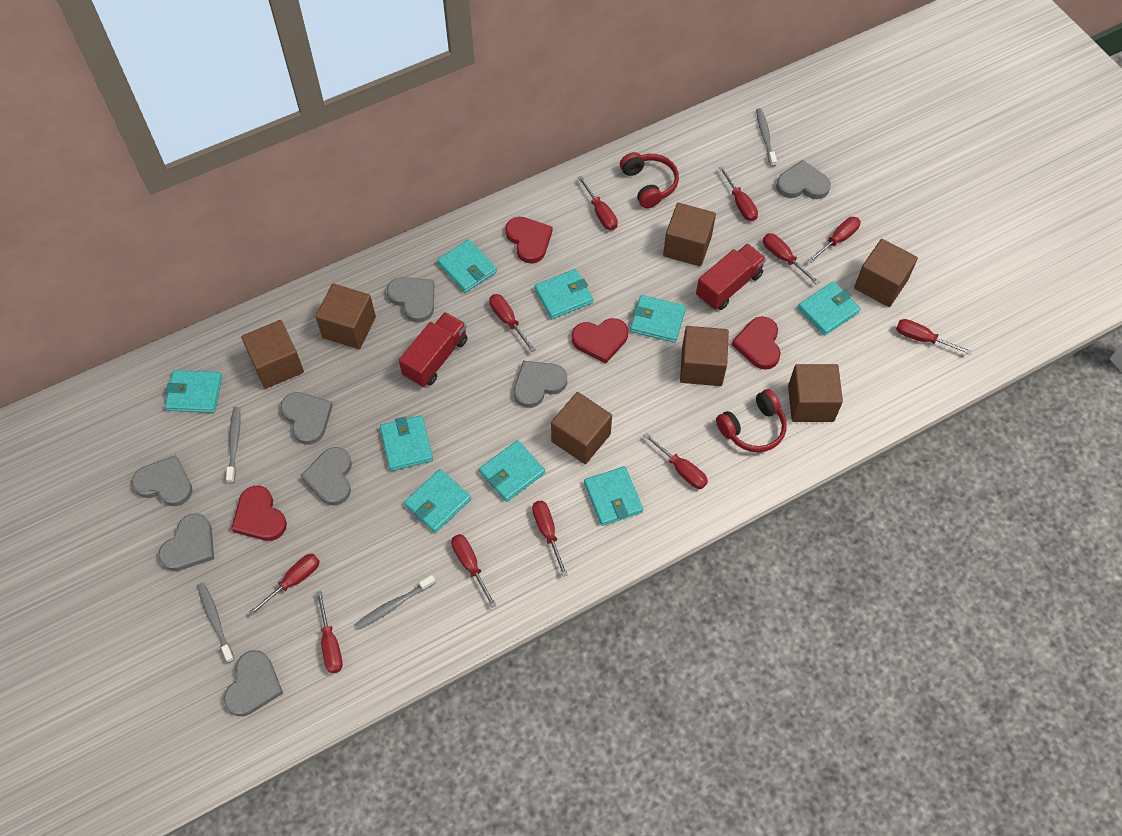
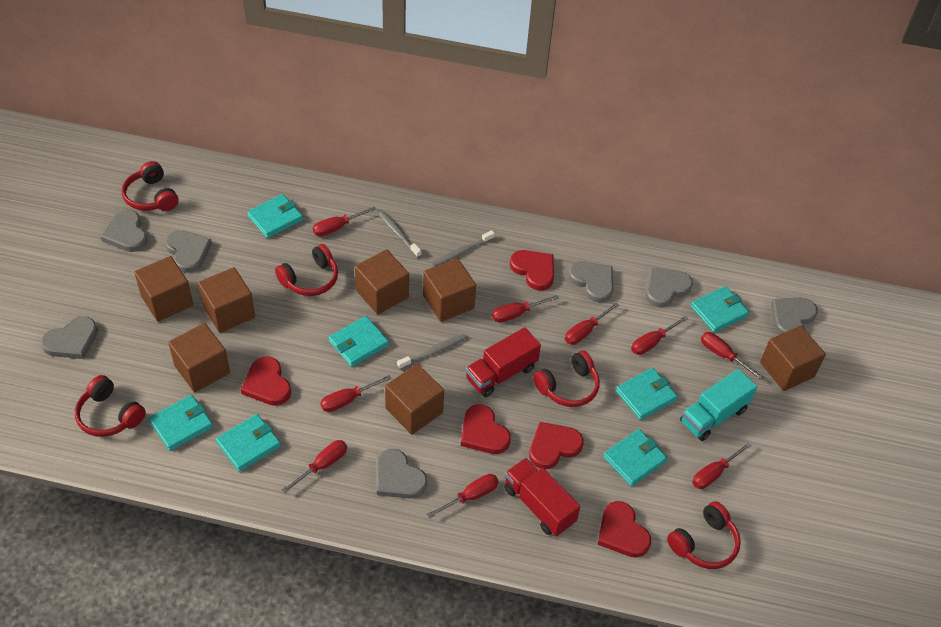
grey heart: 8 -> 7
grey toothbrush: 4 -> 3
red headphones: 2 -> 5
red heart: 4 -> 5
red screwdriver: 11 -> 9
turquoise truck: 0 -> 1
turquoise wallet: 9 -> 7

